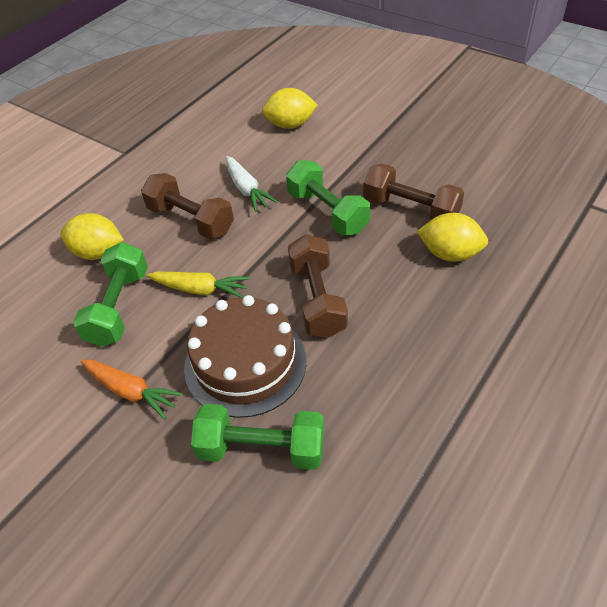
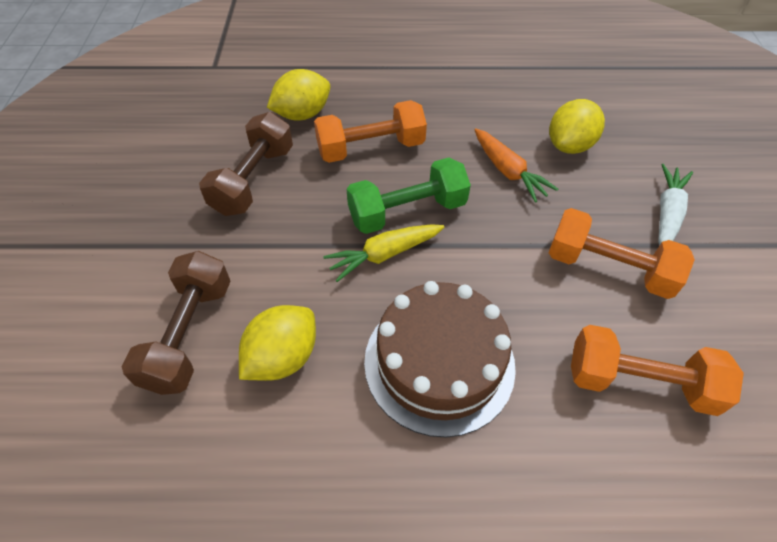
brown dumbbell: 3 -> 2
green dumbbell: 3 -> 1
orange dumbbell: 0 -> 3

